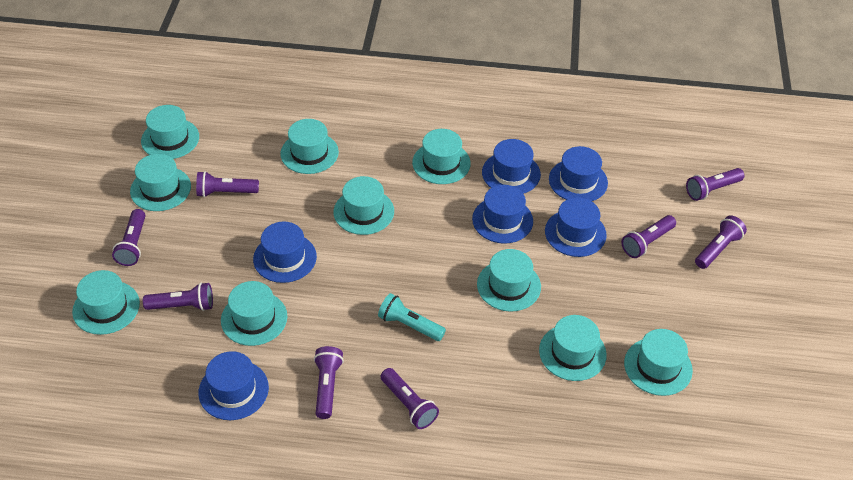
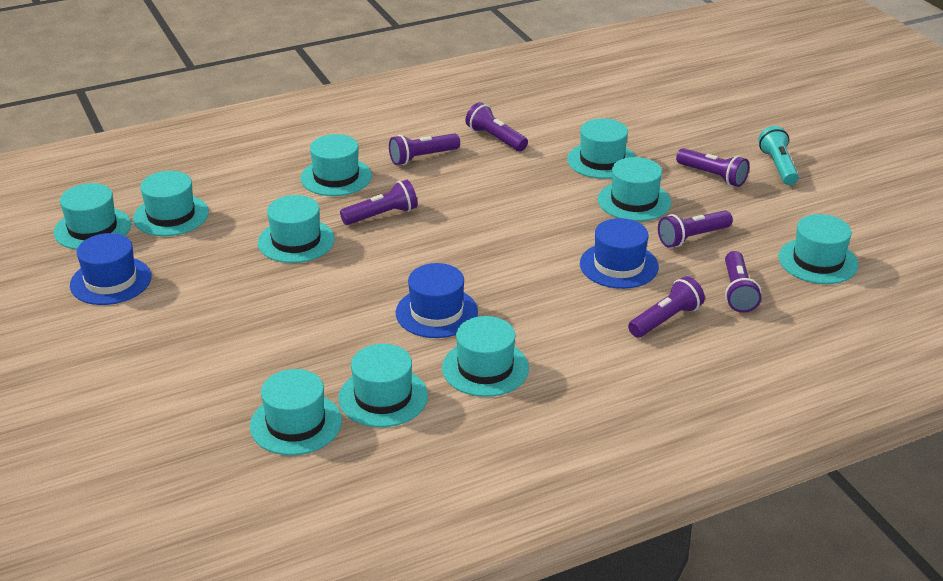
blue hat: 6 -> 3
purple flashlight: 8 -> 7

